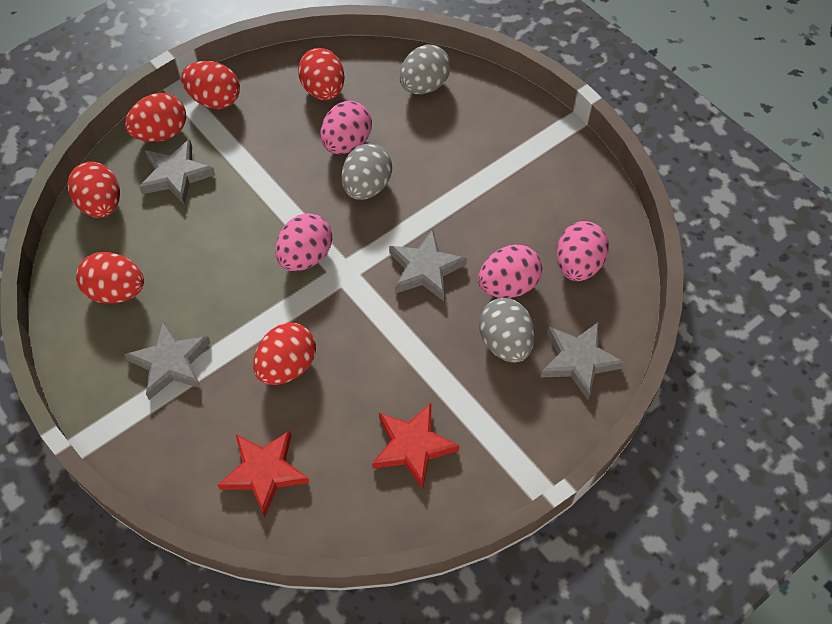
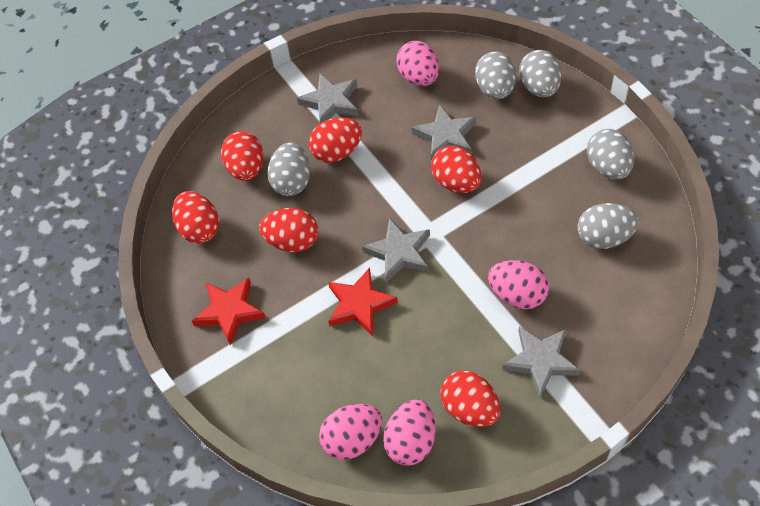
grey egg: 3 -> 5

